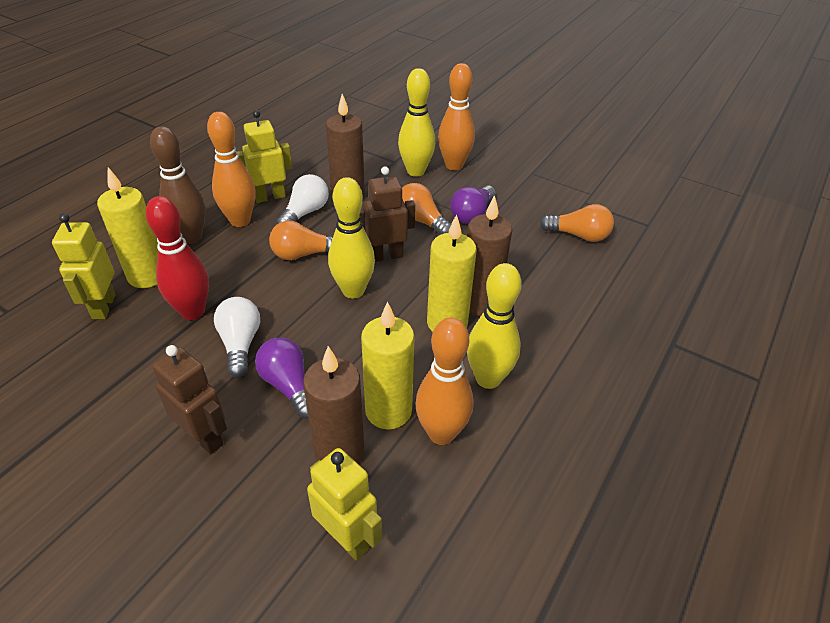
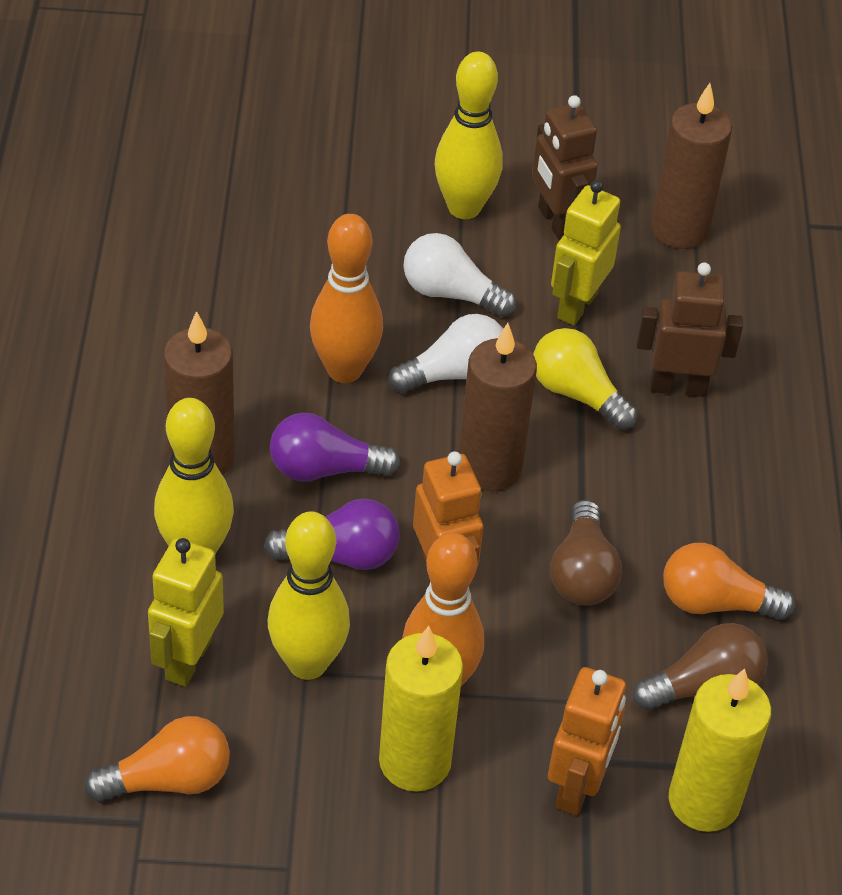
brown bowling pin: 1 -> 0
brown light bulb: 0 -> 2
orange bowling pin: 3 -> 2
orange light bulb: 3 -> 2
orange robot: 0 -> 2
red bowling pin: 1 -> 0
yellow candle: 3 -> 2
yellow light bulb: 0 -> 1
yellow robot: 3 -> 2

